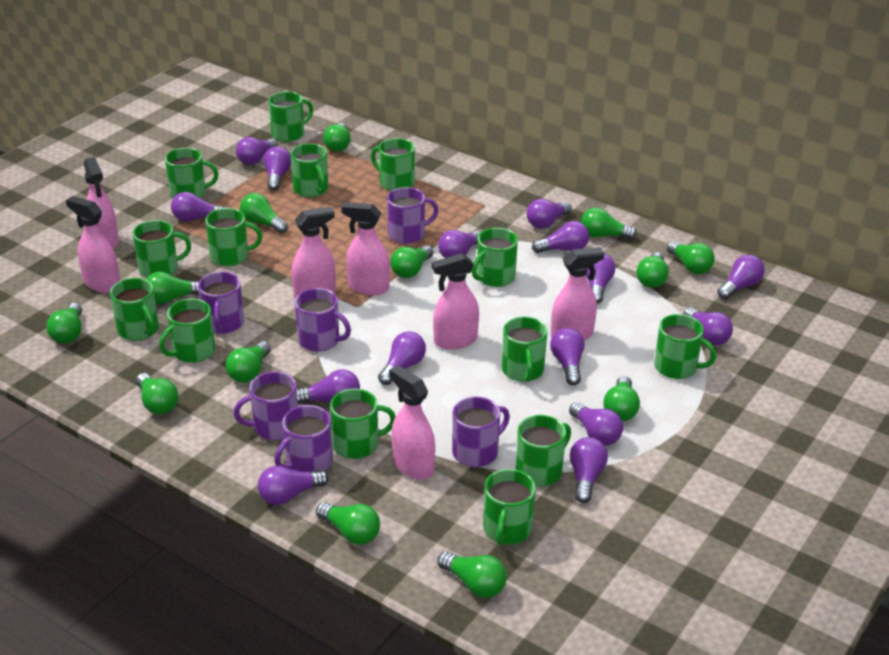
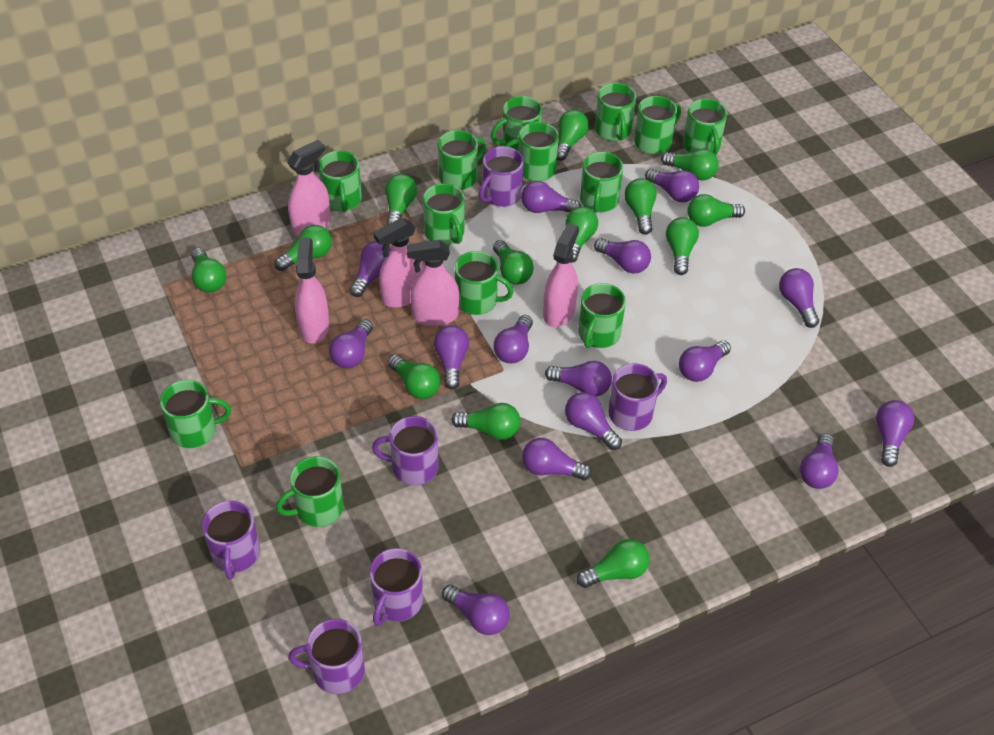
green mug: 14 -> 13
pink spray bottle: 7 -> 5

